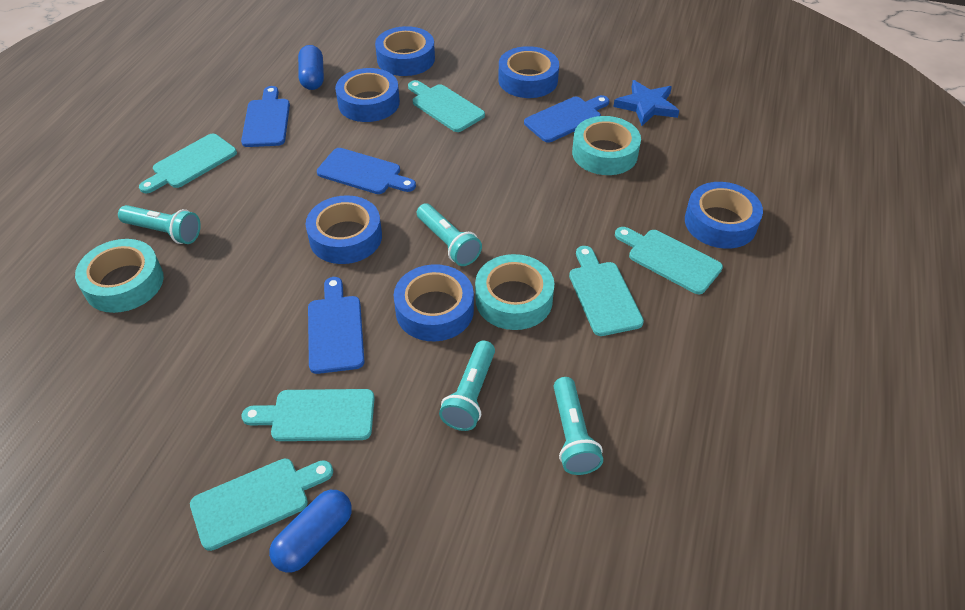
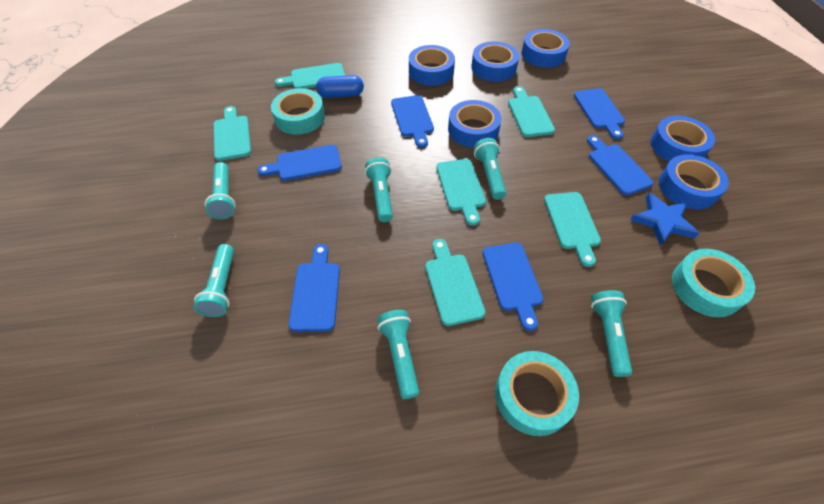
blue capsule: 2 -> 1
blue cutting board: 4 -> 6
turquoise flashlight: 4 -> 6

